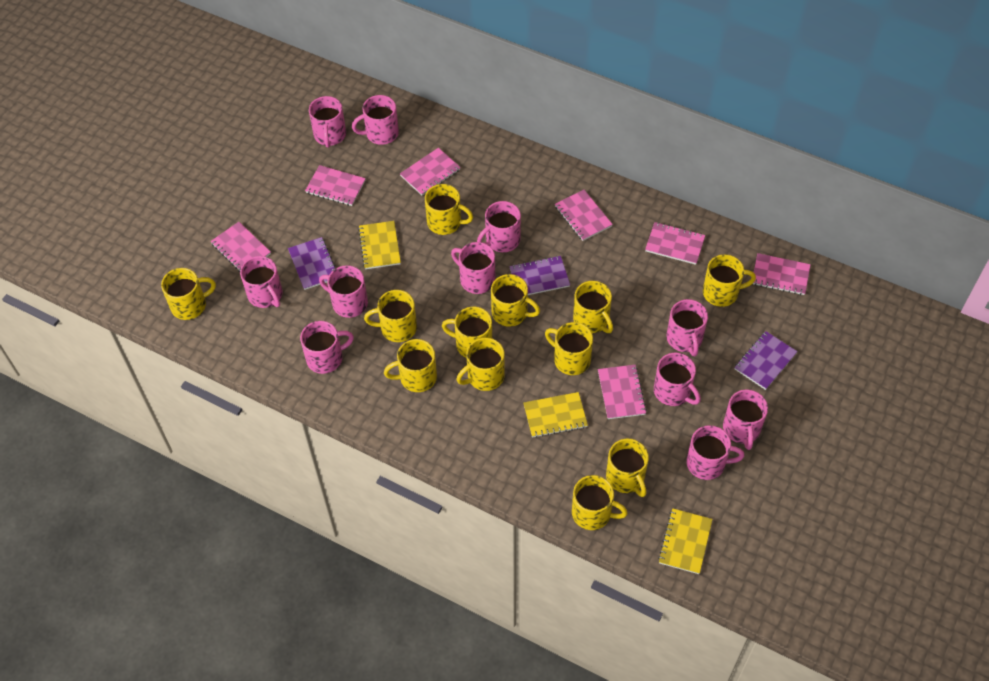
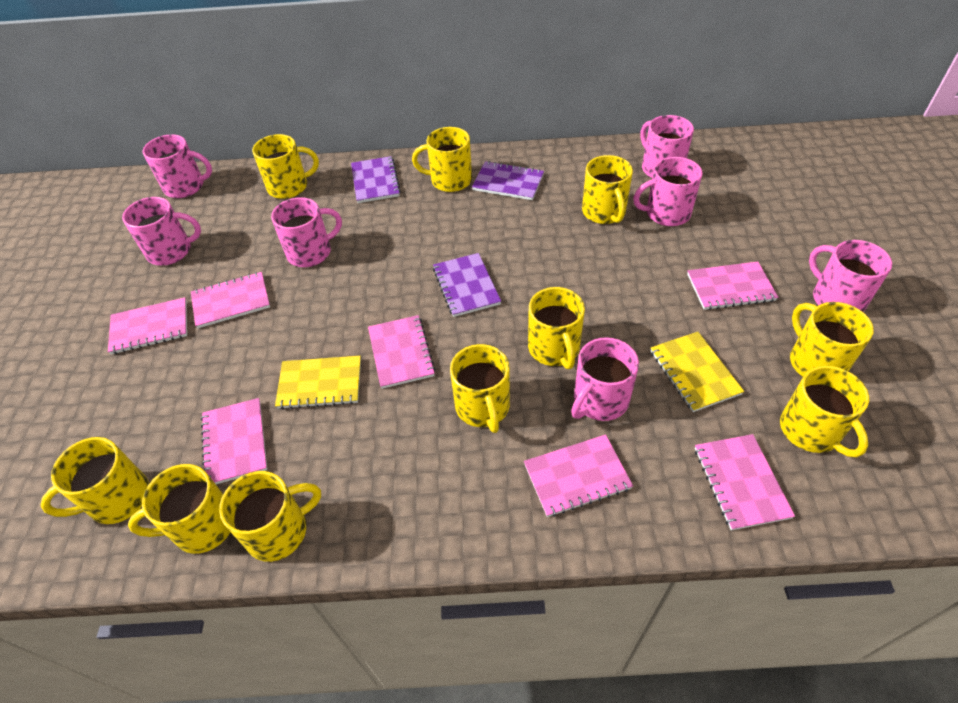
pink mug: 11 -> 7
yellow mug: 12 -> 10
yellow notebook: 3 -> 2

